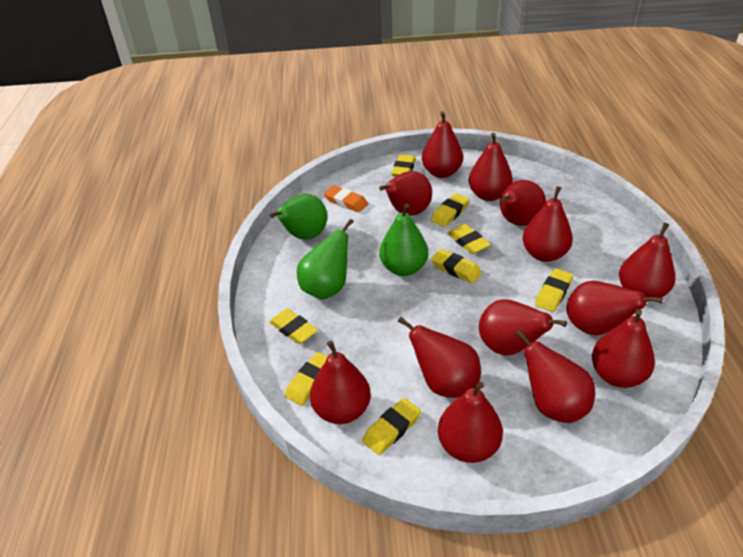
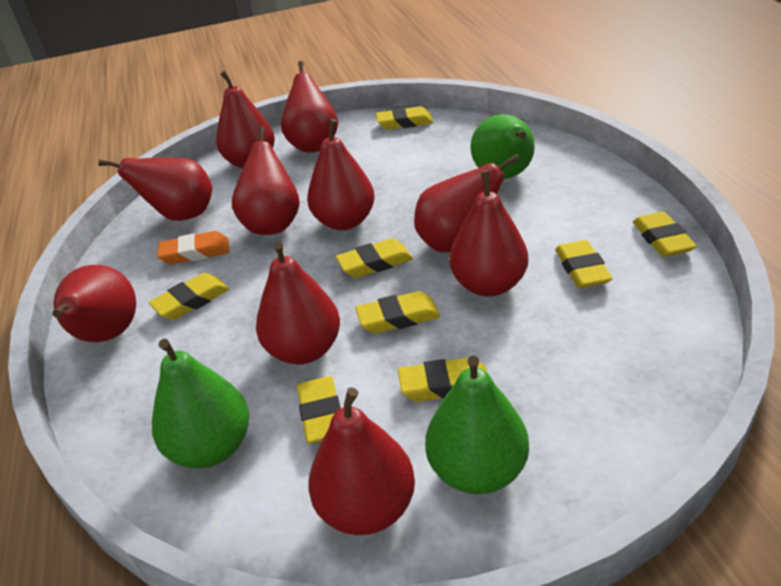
red pear: 13 -> 10

